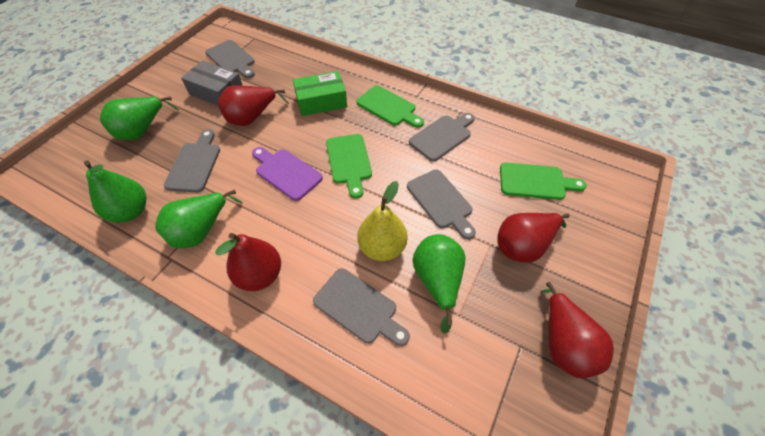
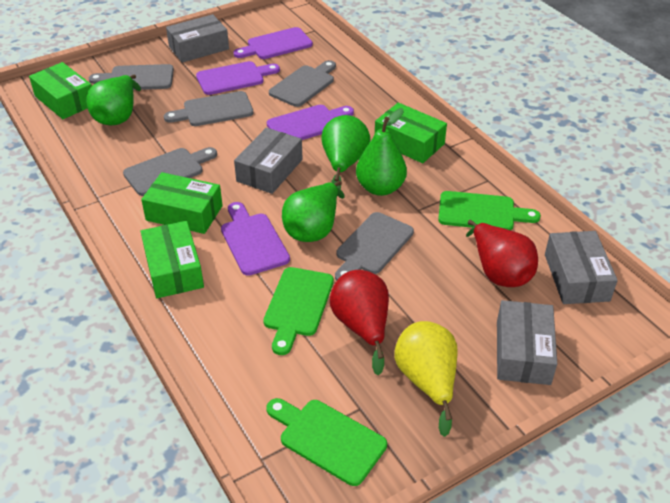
green box: 1 -> 4
grey box: 1 -> 4
purple cutting board: 1 -> 4
red pear: 4 -> 2

